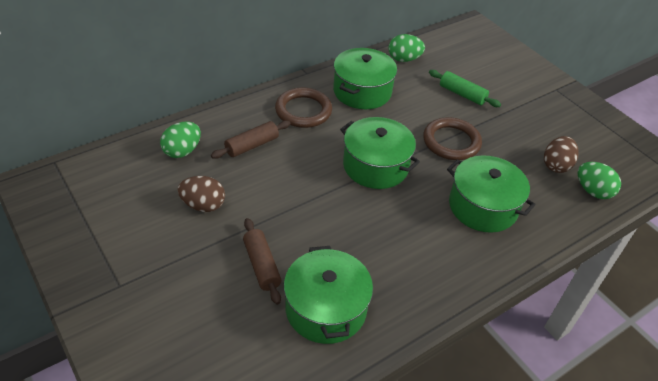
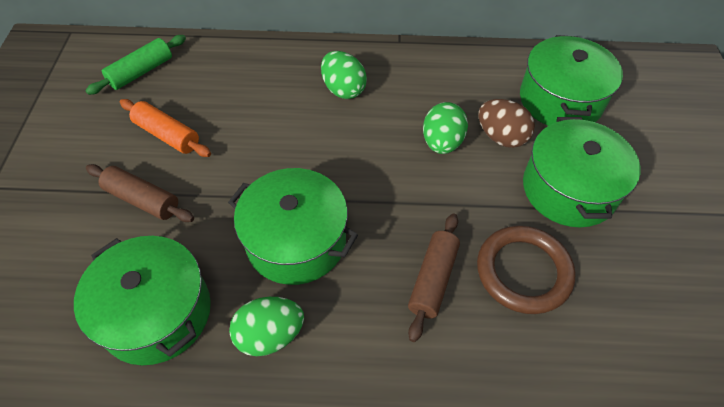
brown egg: 2 -> 1
brown ring: 2 -> 1
orange rolling pin: 0 -> 1

